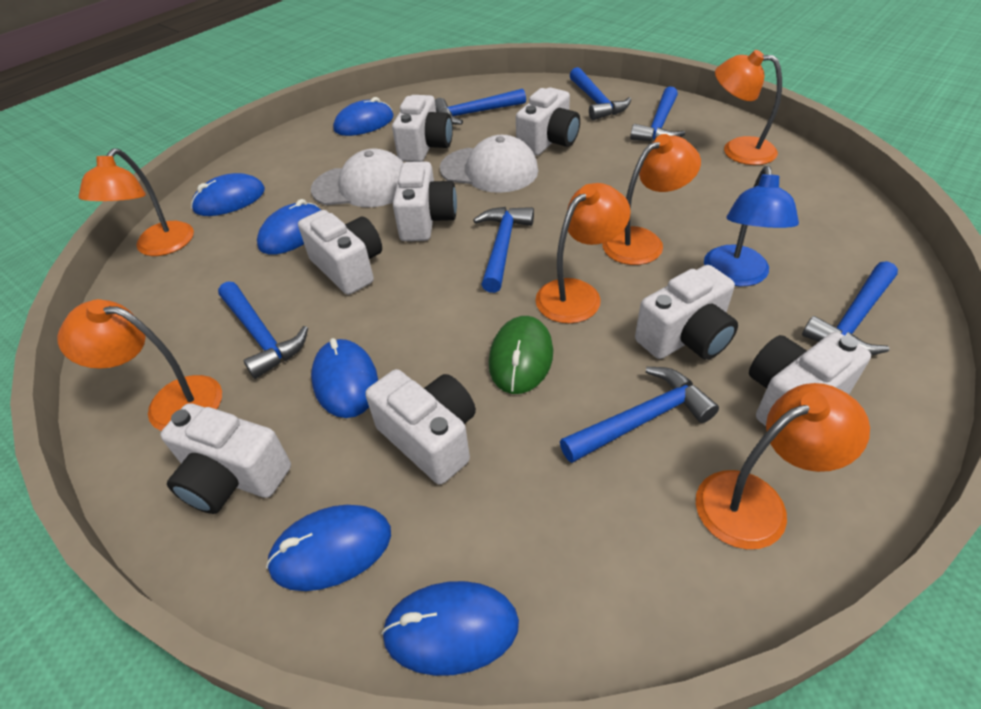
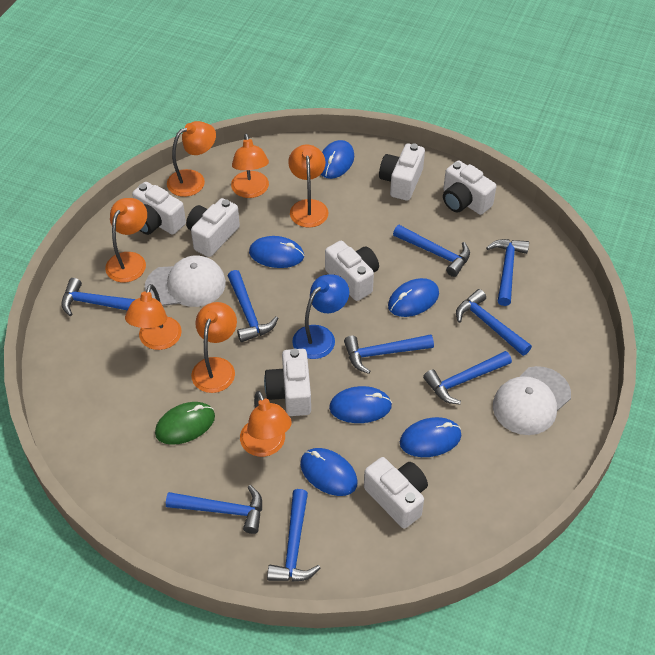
blue hammer: 7 -> 9
orange lamp: 6 -> 7
white camera: 8 -> 7

